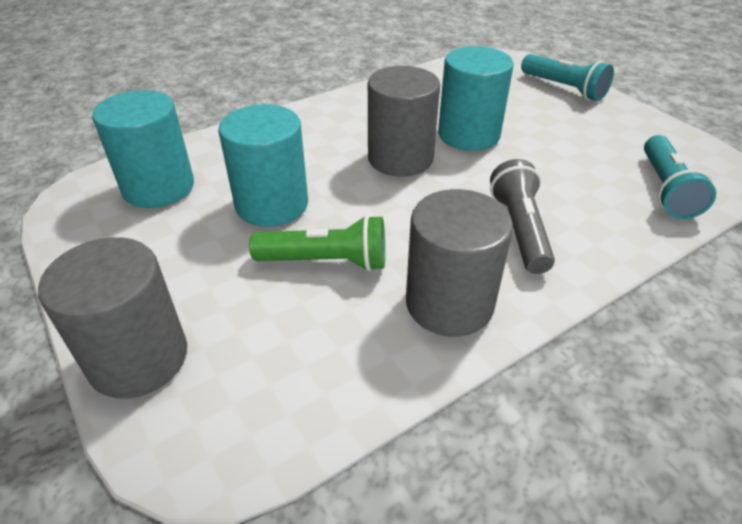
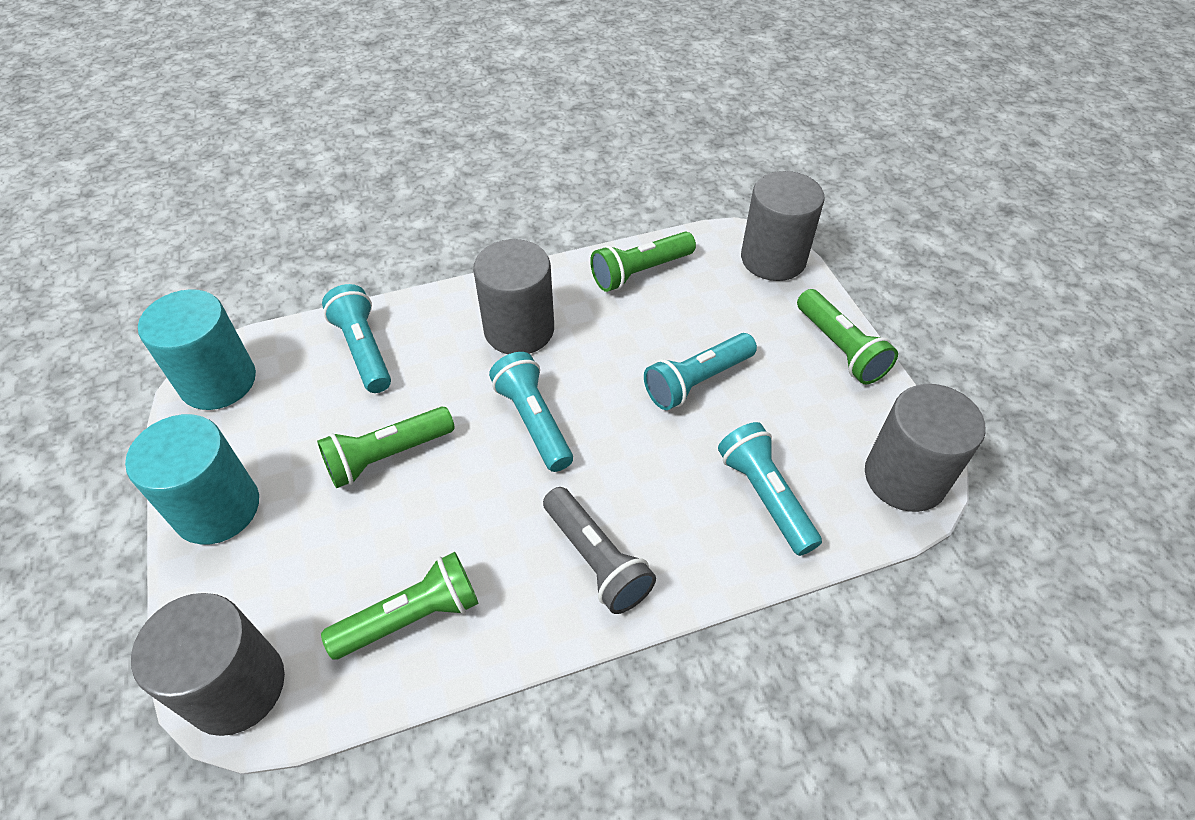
green flashlight: 1 -> 4
grey cylinder: 3 -> 4
turquoise cylinder: 3 -> 2
turquoise flashlight: 2 -> 4

